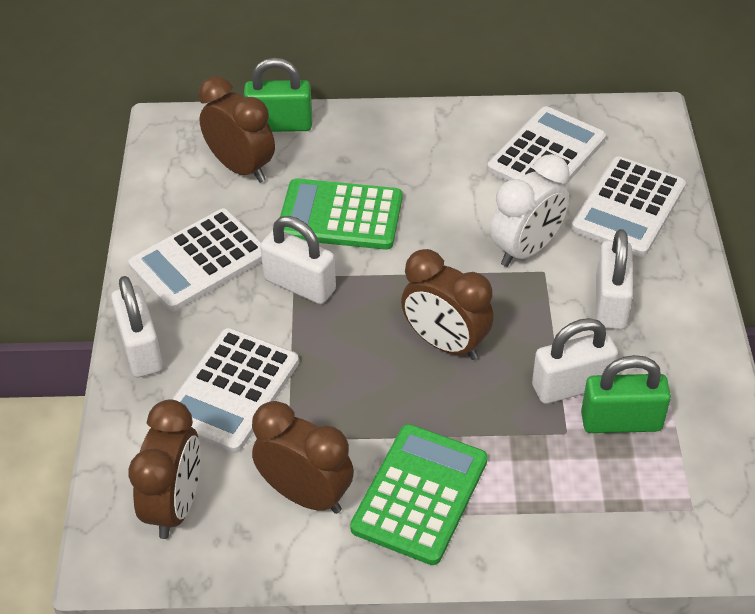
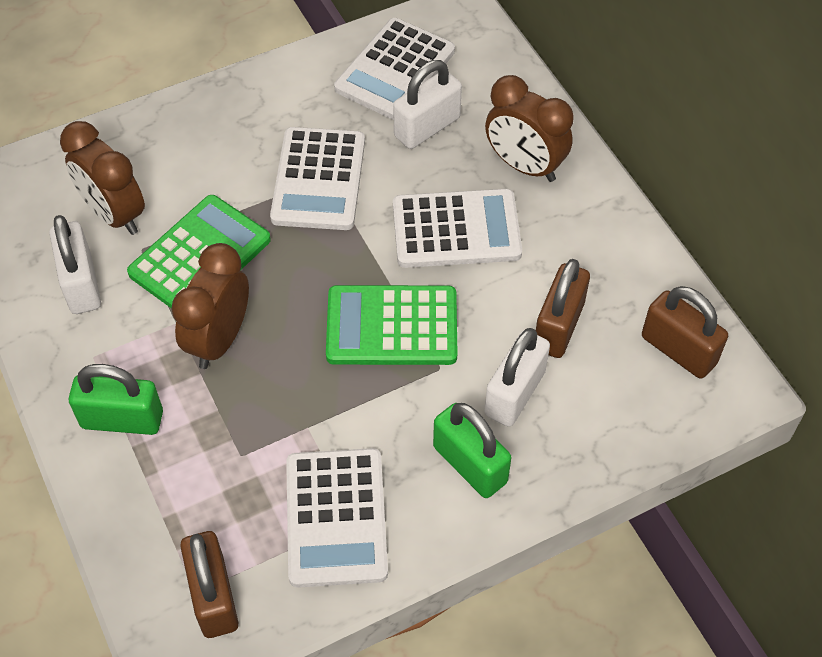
brown clock: 4 -> 3
brown padlock: 0 -> 3
white clock: 1 -> 0
white padlock: 4 -> 3

